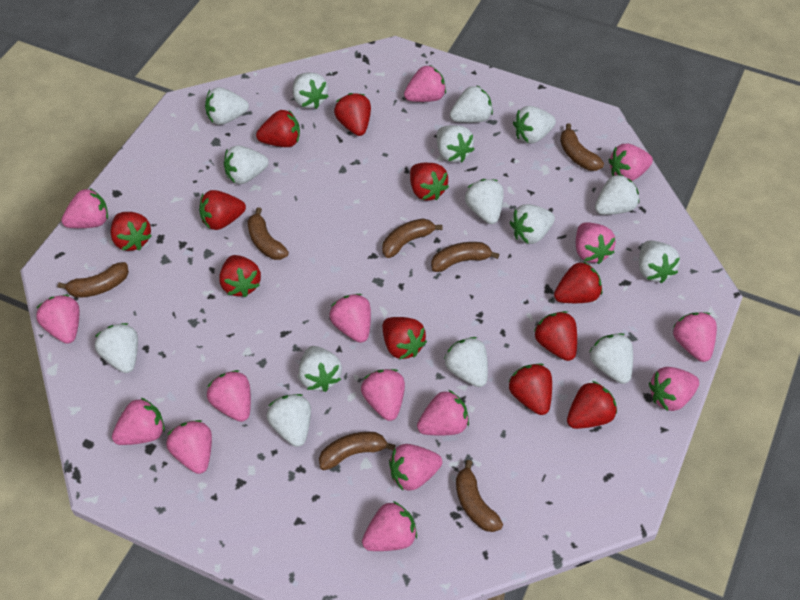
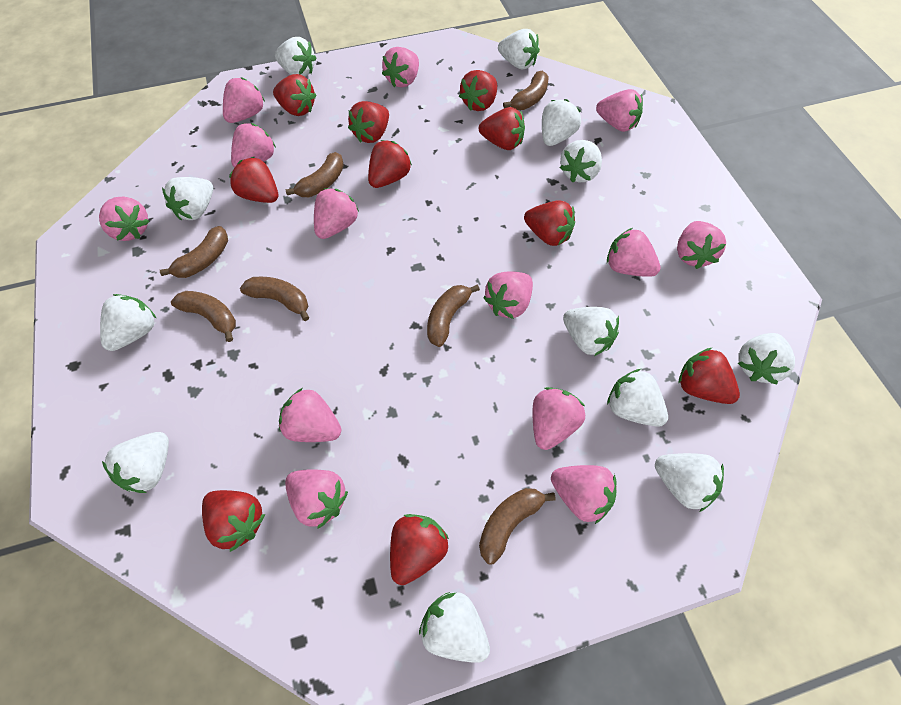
pink strawberry: 15 -> 13
red strawberry: 11 -> 10
white strawberry: 15 -> 12

